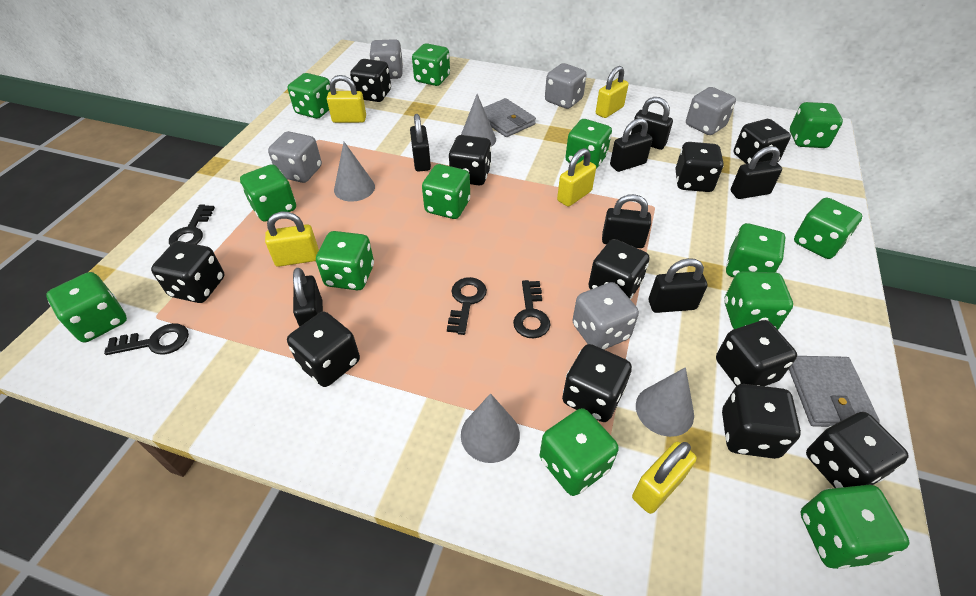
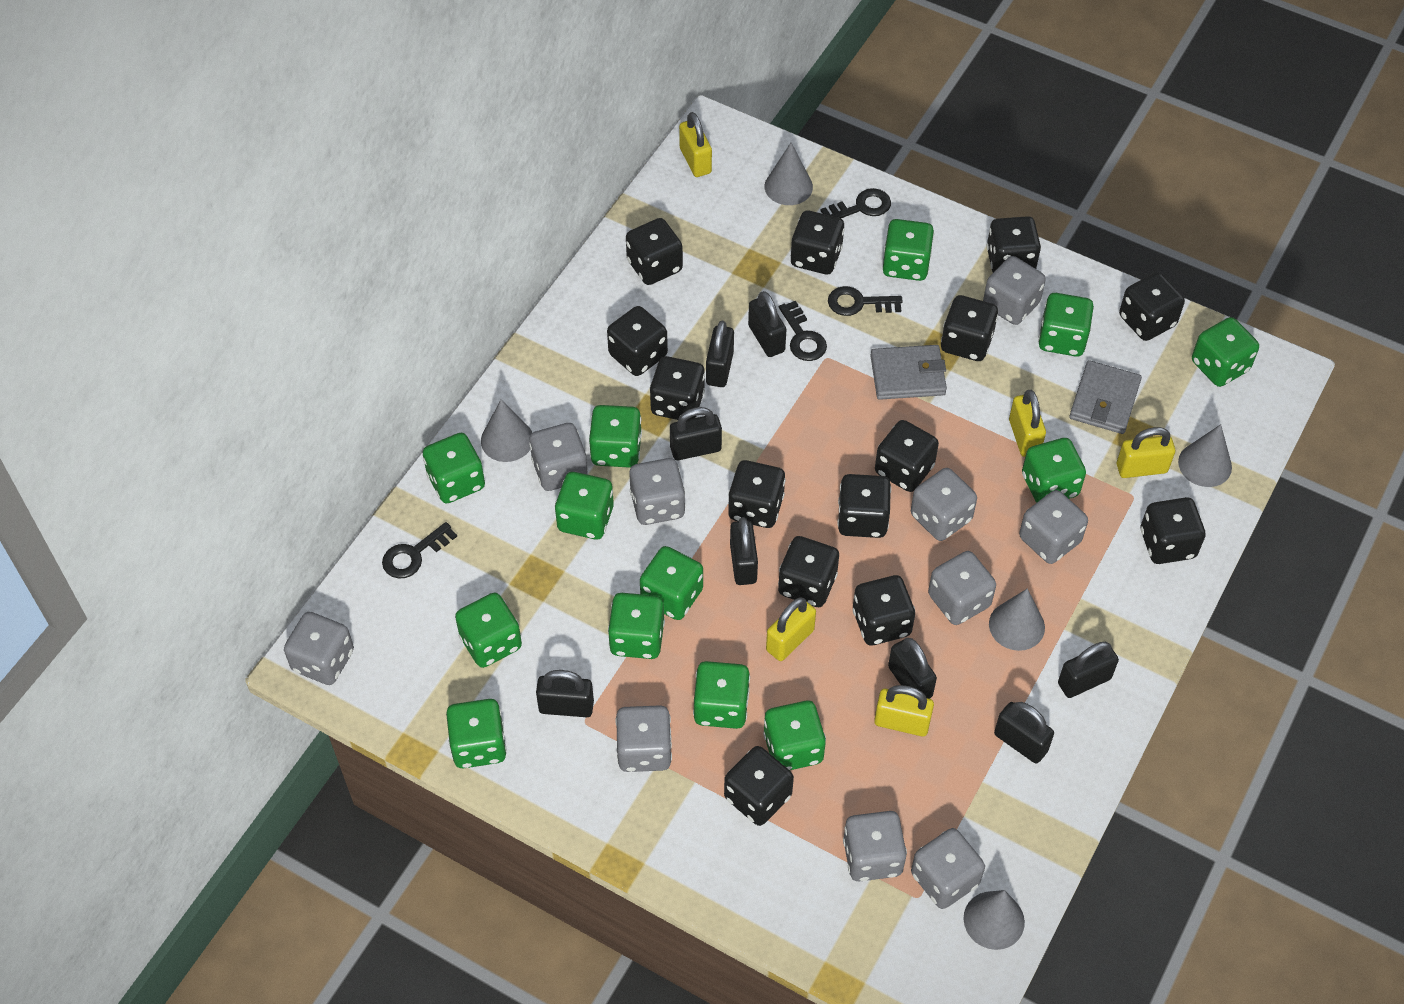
black dice: 11 -> 14
black padlock: 7 -> 8
grey cone: 4 -> 5
grey dice: 5 -> 10

